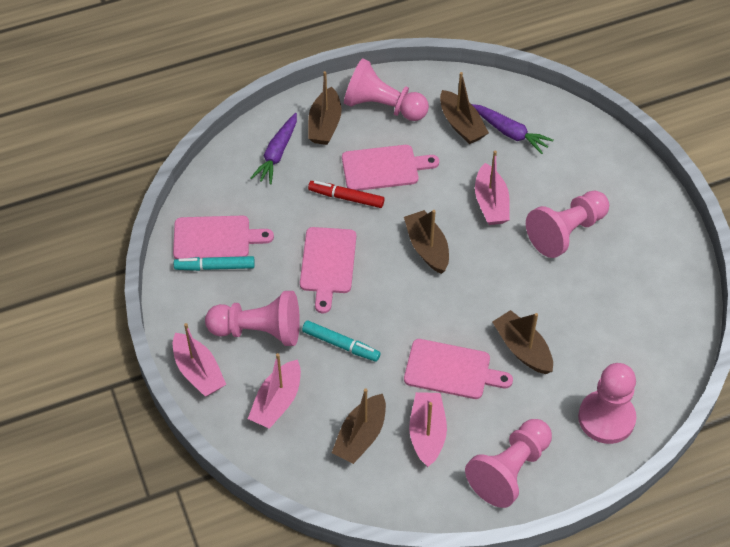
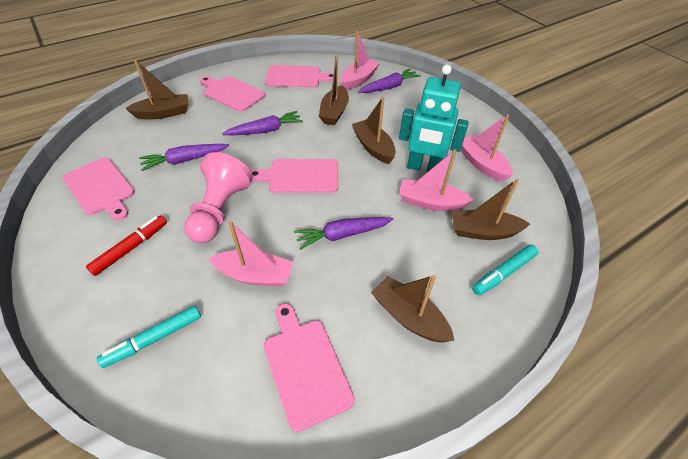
pink cutting board: 4 -> 5
pink pawn: 5 -> 1
purple carrot: 2 -> 4
turquoise robot: 0 -> 1

